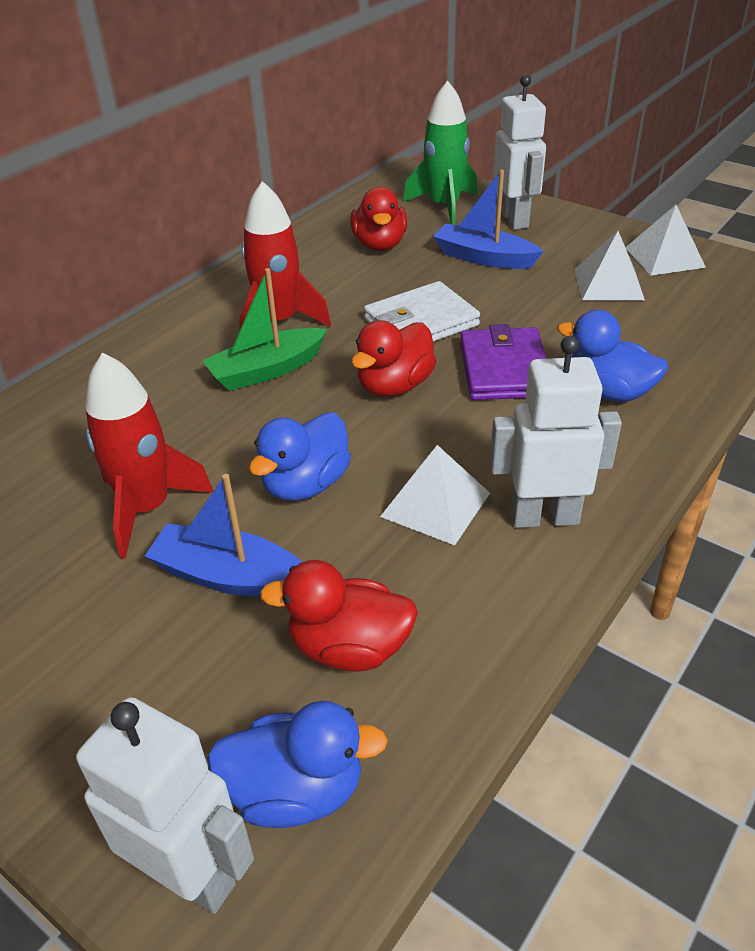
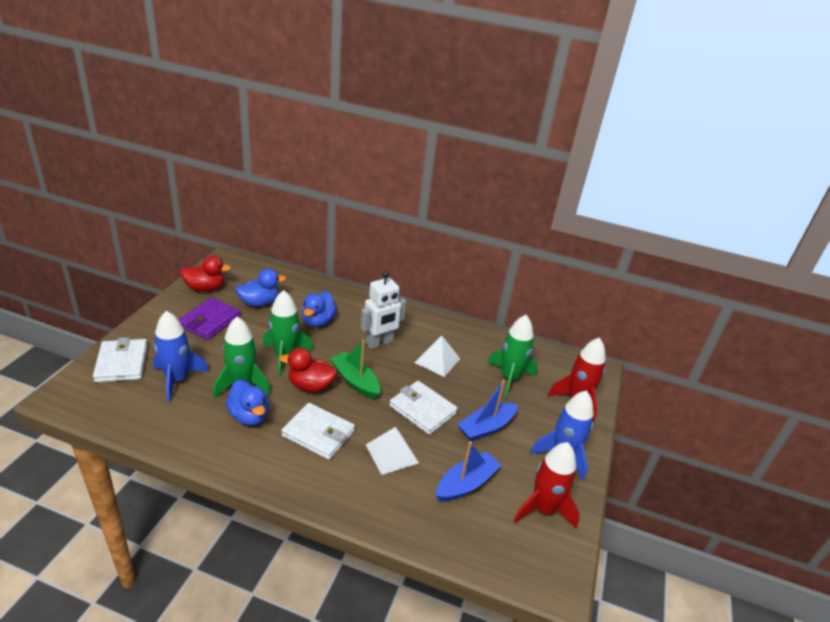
blue rocket: 0 -> 2
green rocket: 1 -> 3
red duck: 3 -> 2
white pyramid: 3 -> 2
white robot: 3 -> 1
white wallet: 1 -> 3

